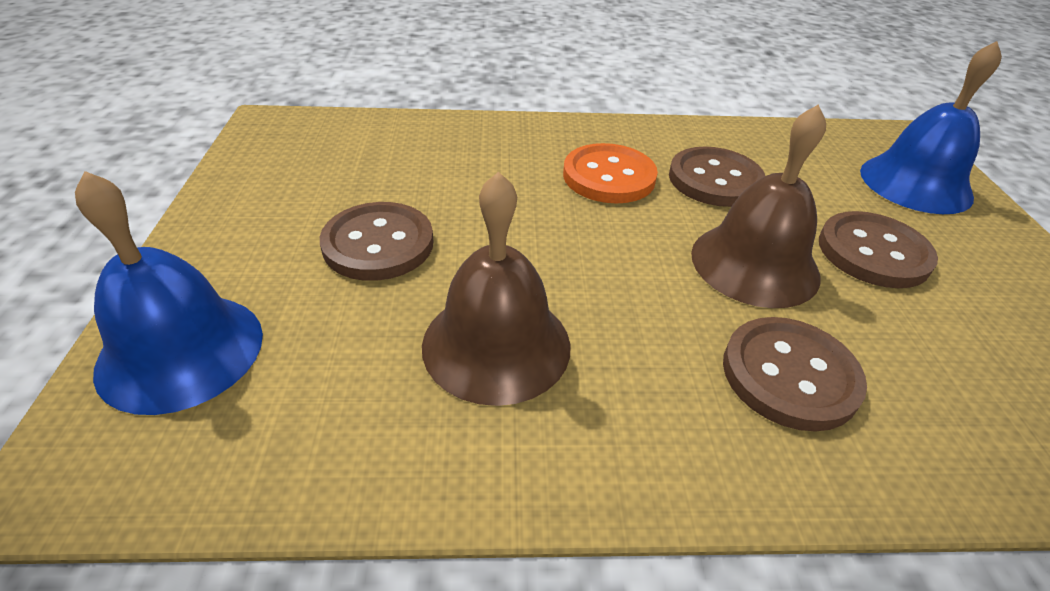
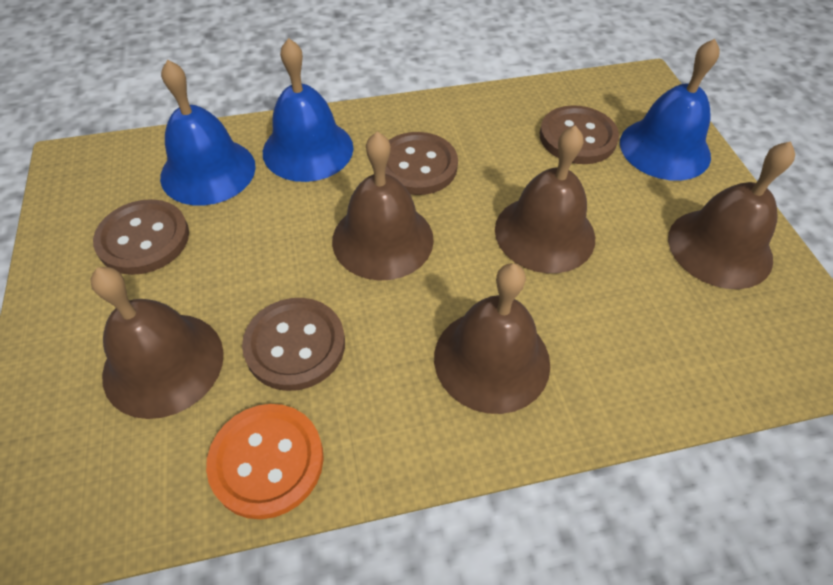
blue bell: 2 -> 3
brown bell: 2 -> 5

